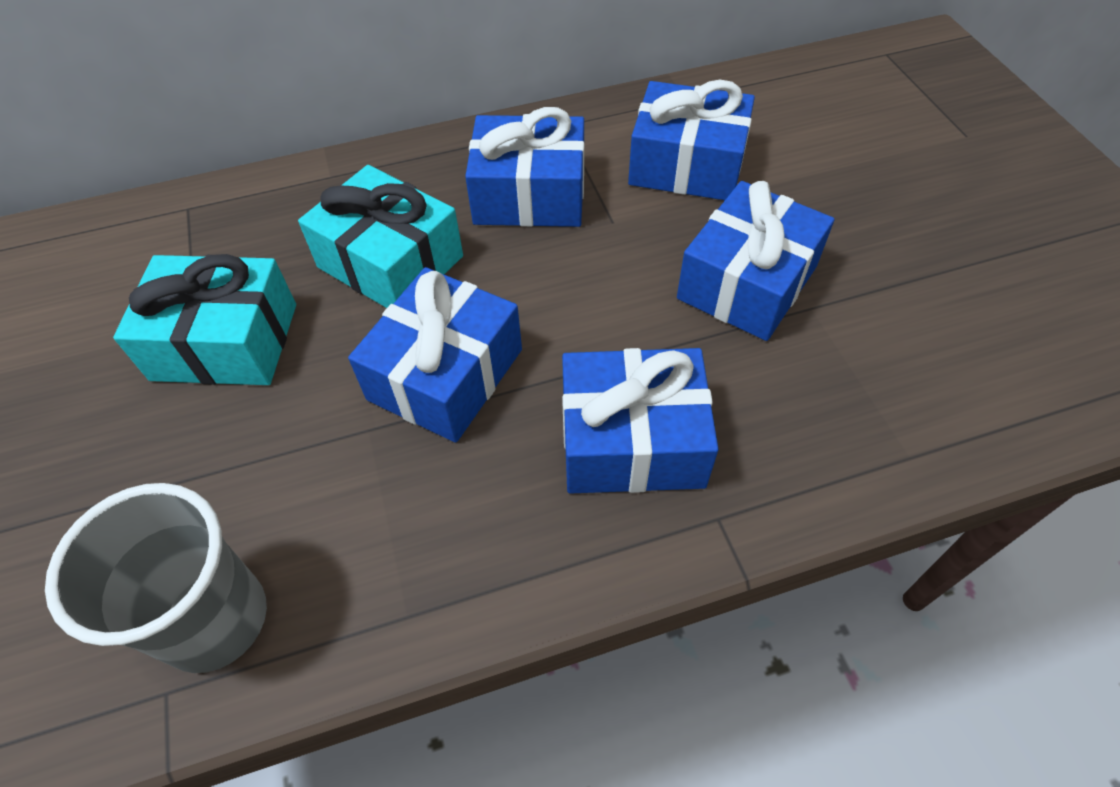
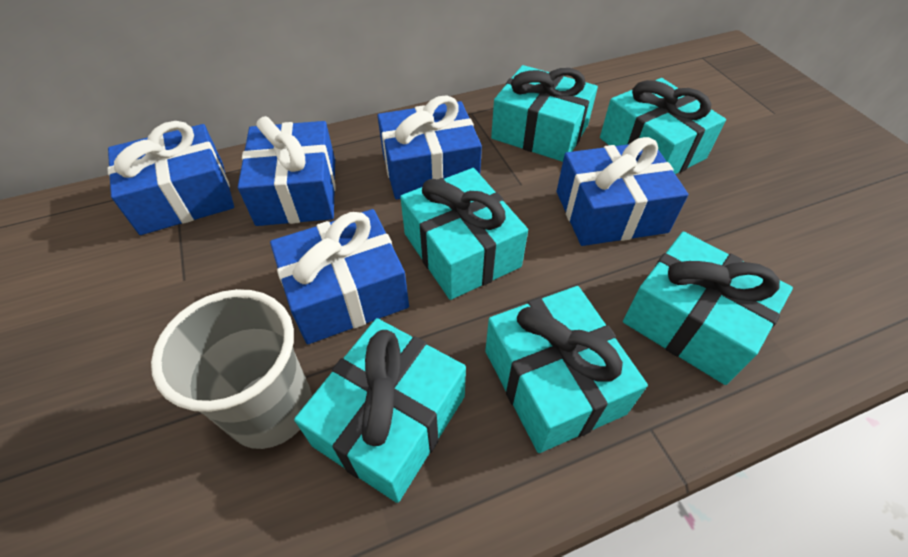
turquoise gift: 2 -> 6

